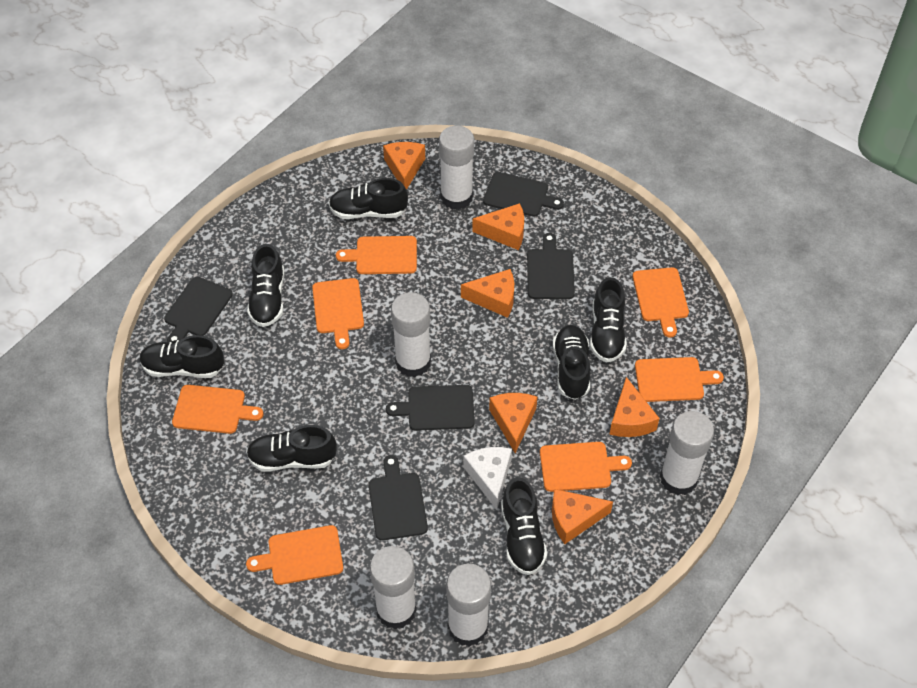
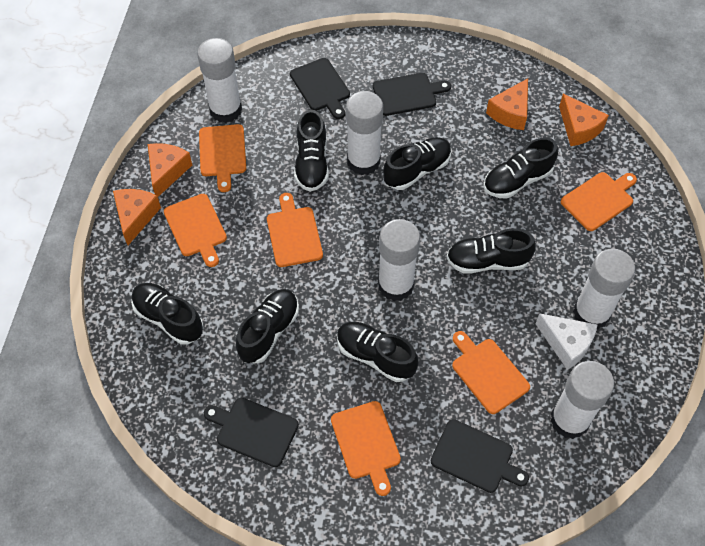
black cutting board: 5 -> 4
orange cheese: 6 -> 4
orange cutting board: 7 -> 6

